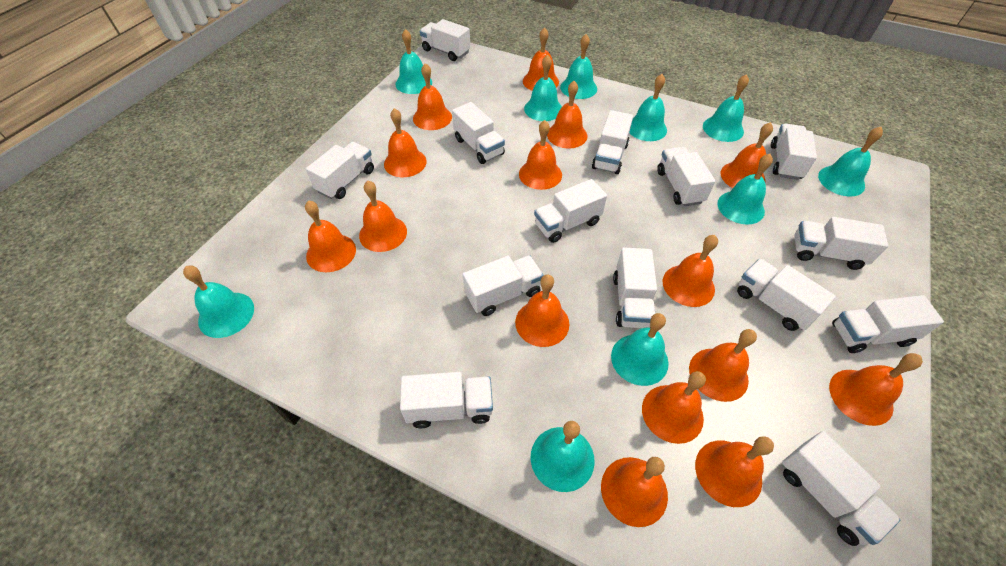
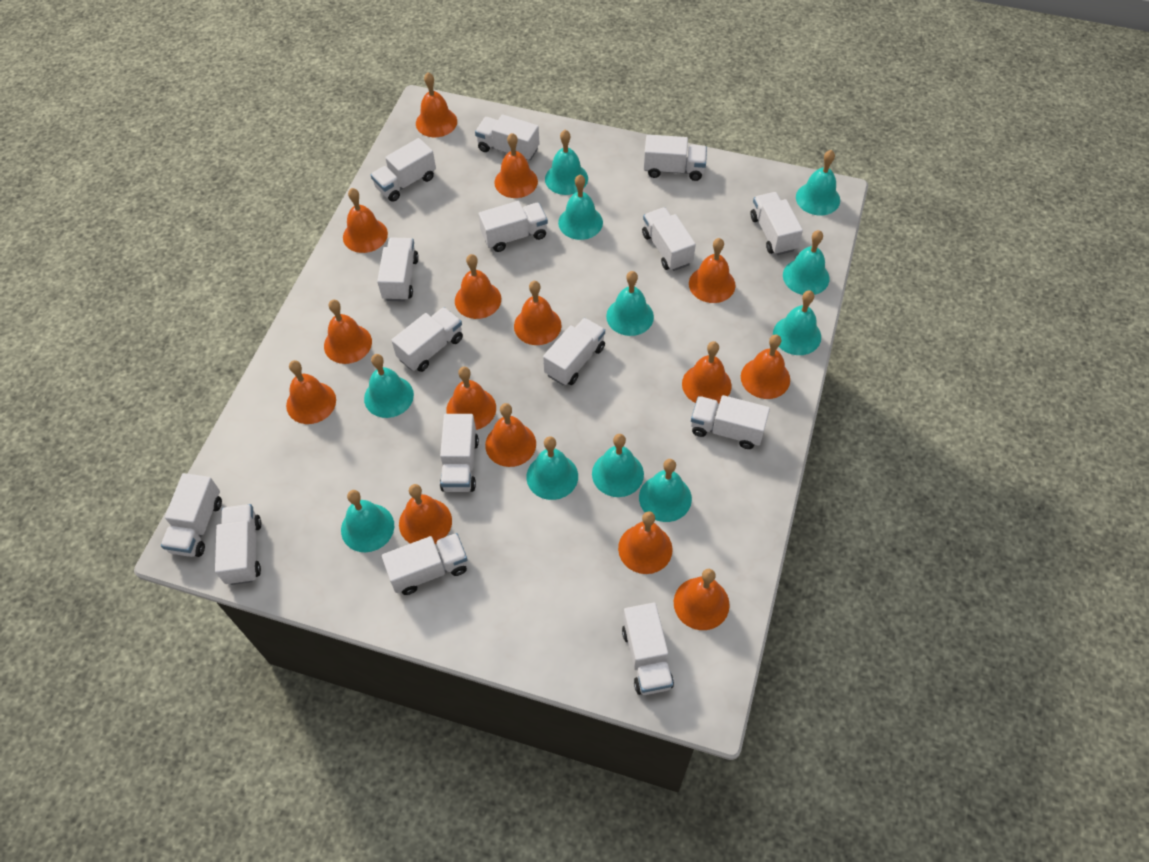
turquoise bell: 10 -> 11
white truck: 14 -> 15

